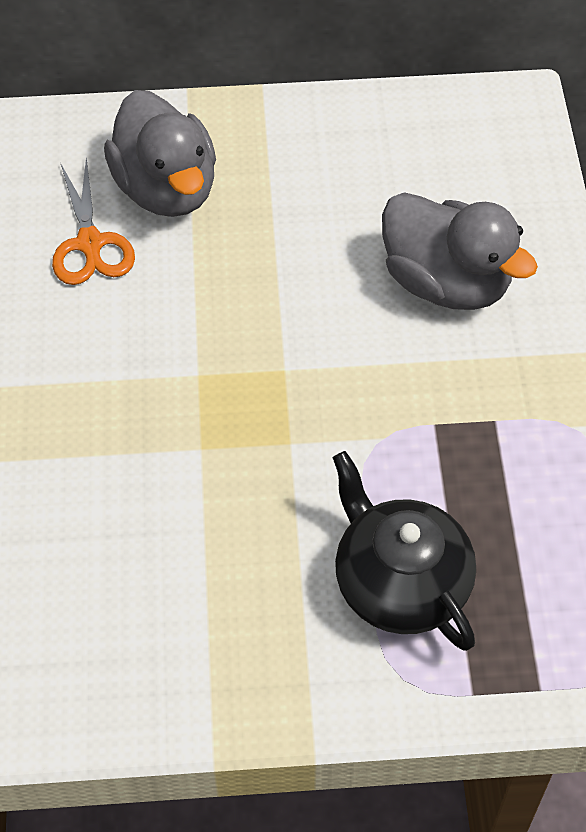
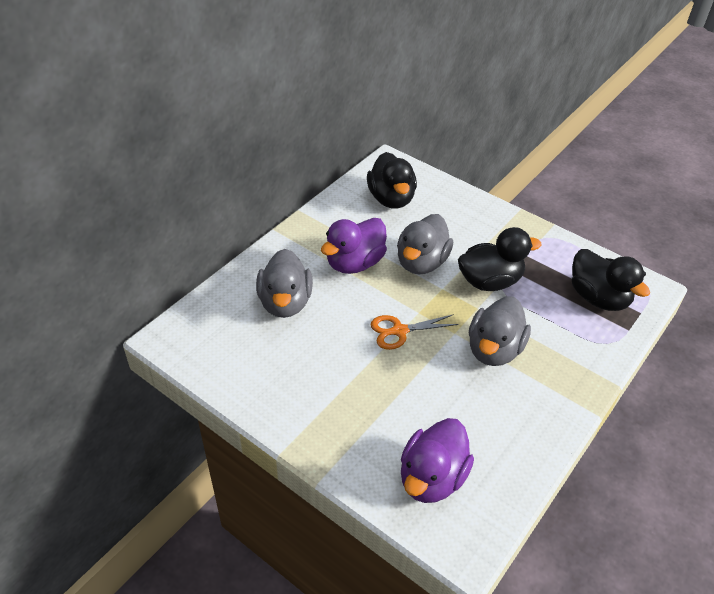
black duck: 0 -> 3
black teapot: 1 -> 0
grey duck: 2 -> 3
purple duck: 0 -> 2

